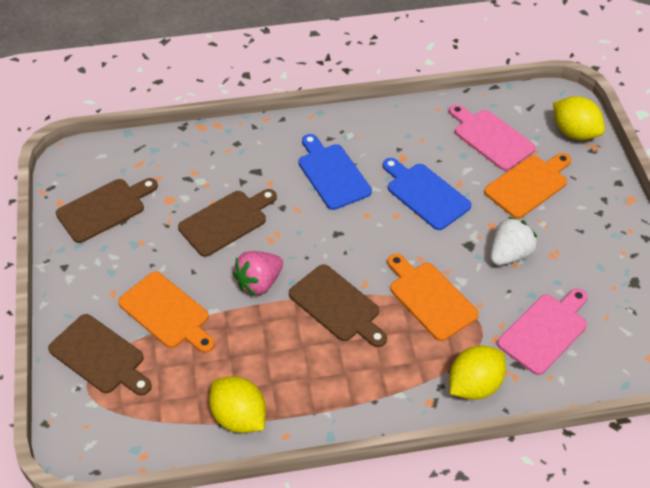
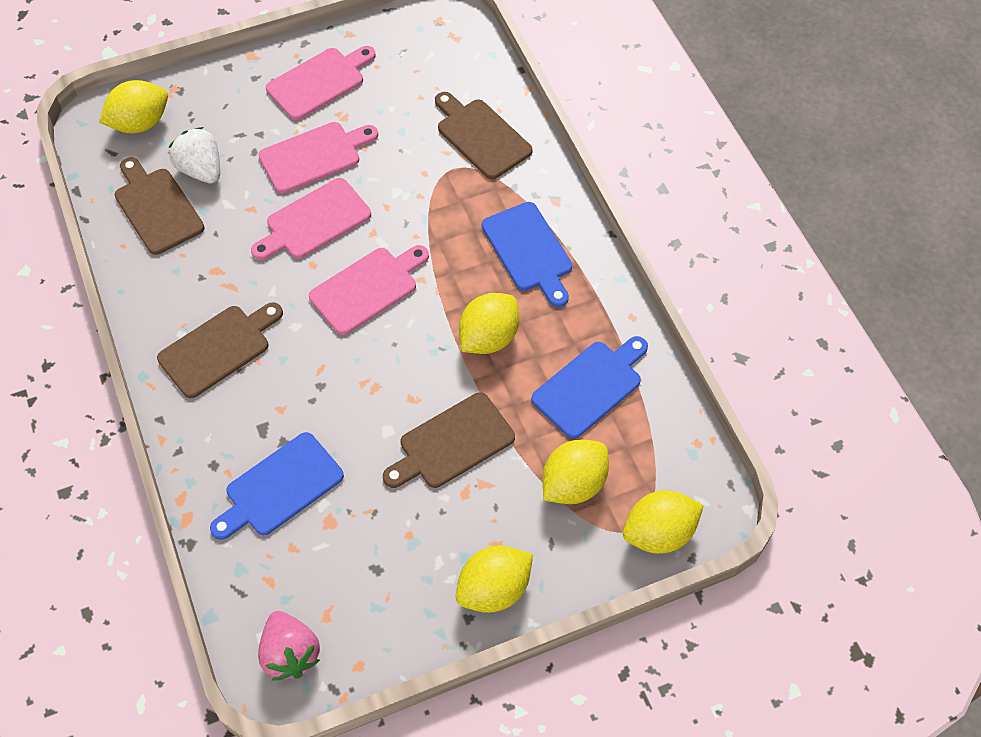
blue cutting board: 2 -> 3
orange cutting board: 3 -> 0
pink cutting board: 2 -> 4
yellow lemon: 3 -> 5

